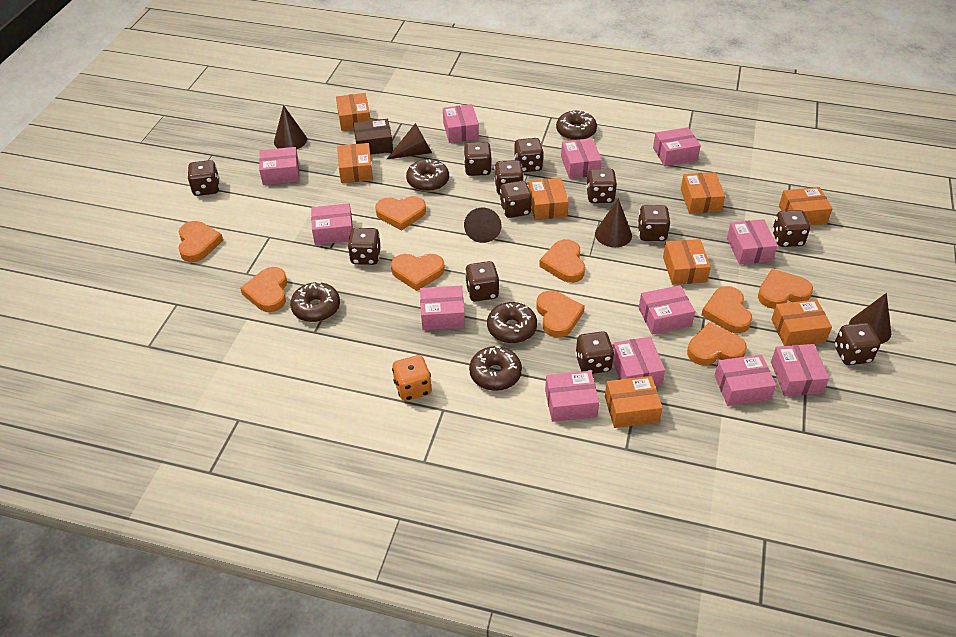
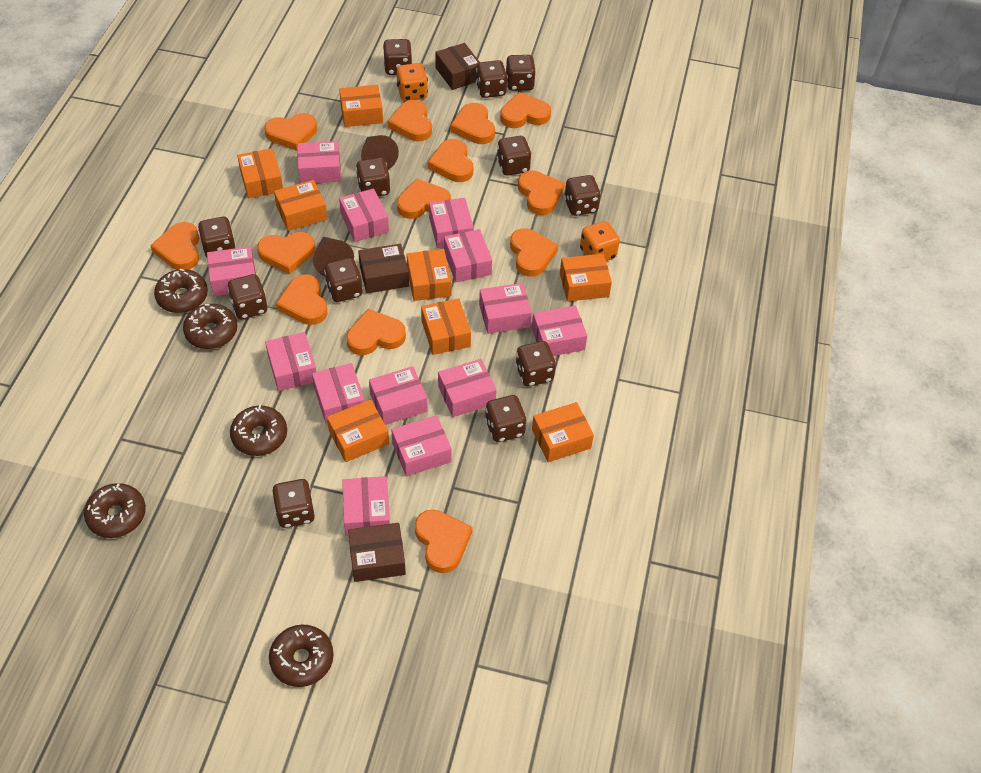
brown box: 1 -> 3
brown cone: 5 -> 2
orange dice: 1 -> 2
orange heart: 9 -> 13
pink box: 12 -> 13

